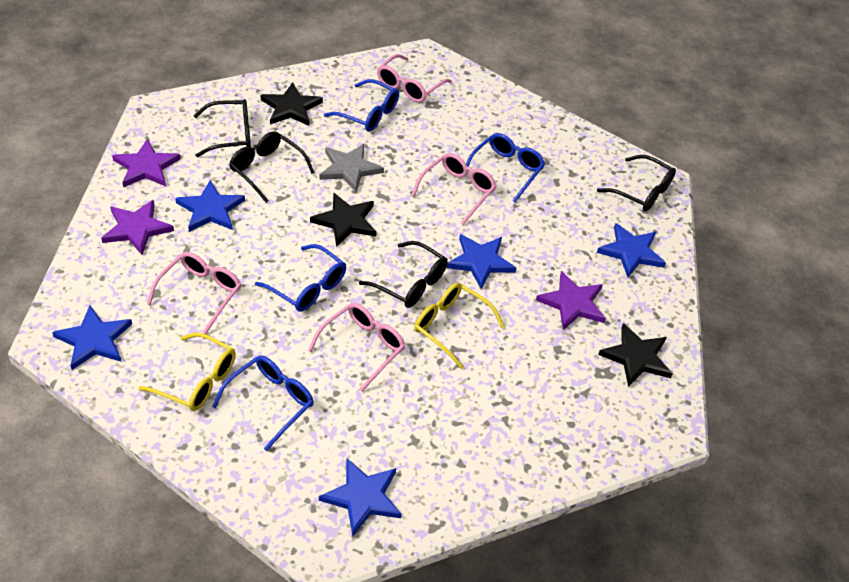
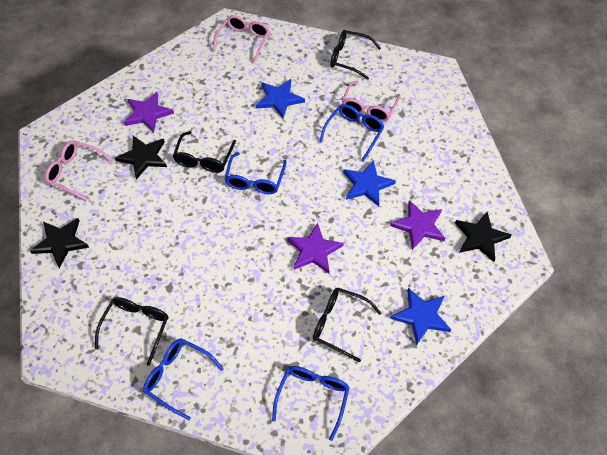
blue star: 5 -> 3
grey star: 1 -> 0
pink glasses: 4 -> 3
yellow glasses: 2 -> 0

